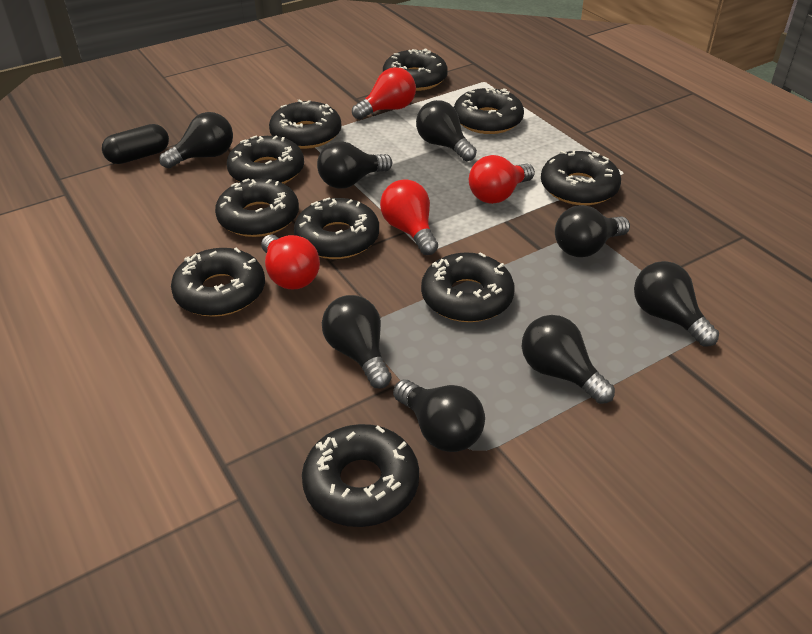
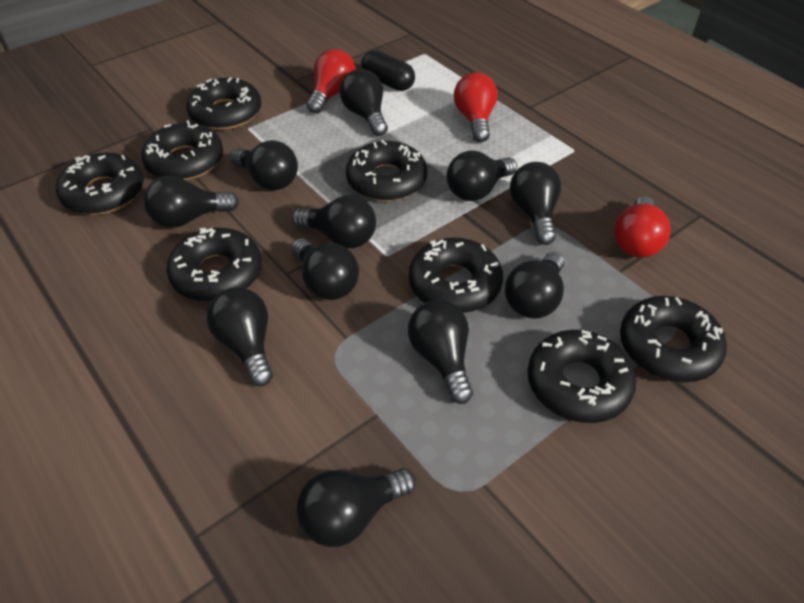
black donut: 10 -> 8
black light bulb: 8 -> 11
red light bulb: 4 -> 3

